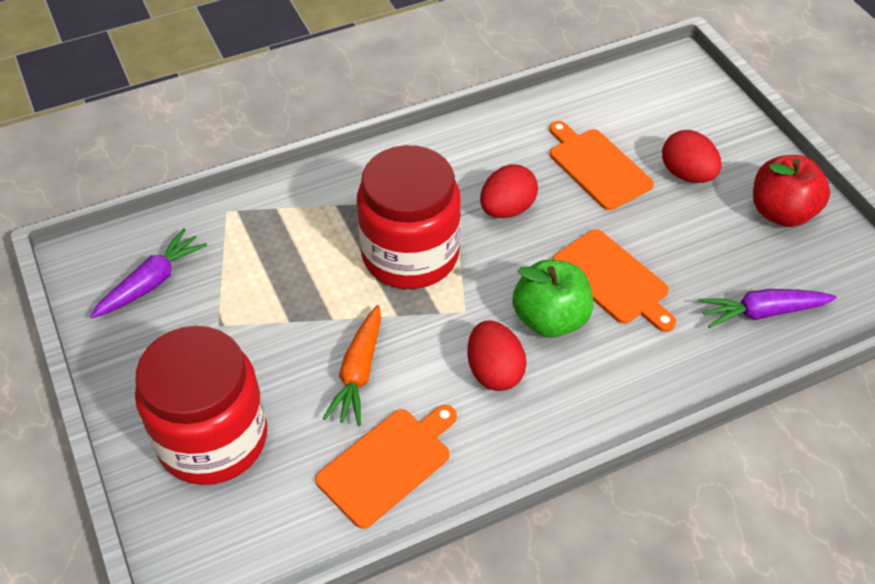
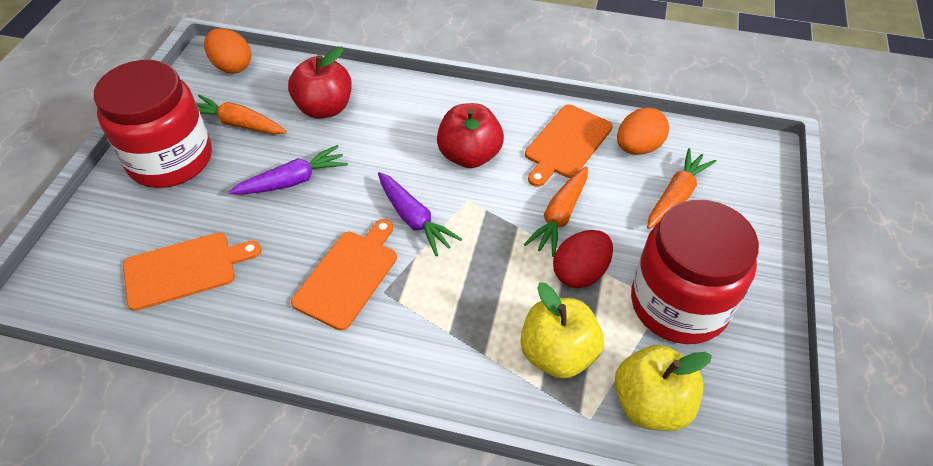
green apple: 1 -> 0
orange carrot: 1 -> 3
orange egg: 0 -> 2
red apple: 1 -> 2
red egg: 3 -> 1
yellow apple: 0 -> 2

